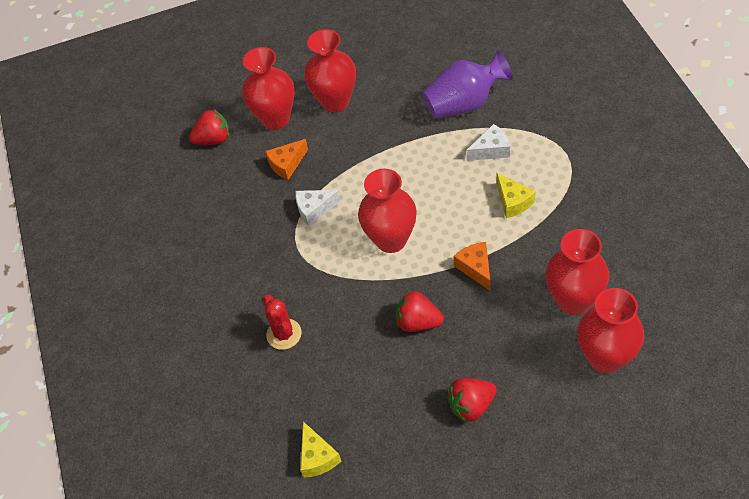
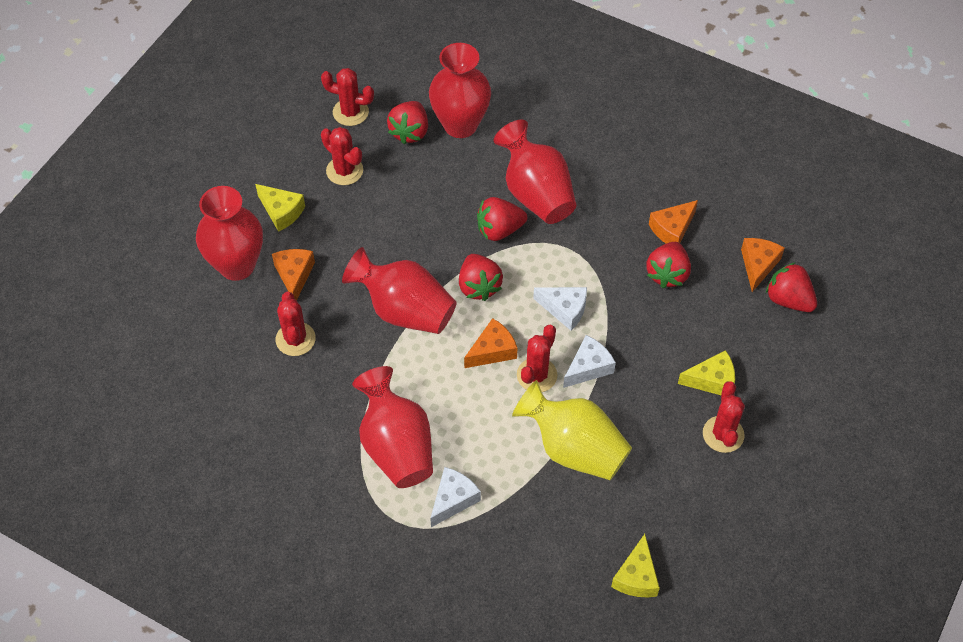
orange cheese: 2 -> 4
purple vase: 1 -> 0
red cactus: 1 -> 5
red strawberry: 3 -> 5
white cheese: 2 -> 3
yellow cheese: 2 -> 3
yellow vase: 0 -> 1

